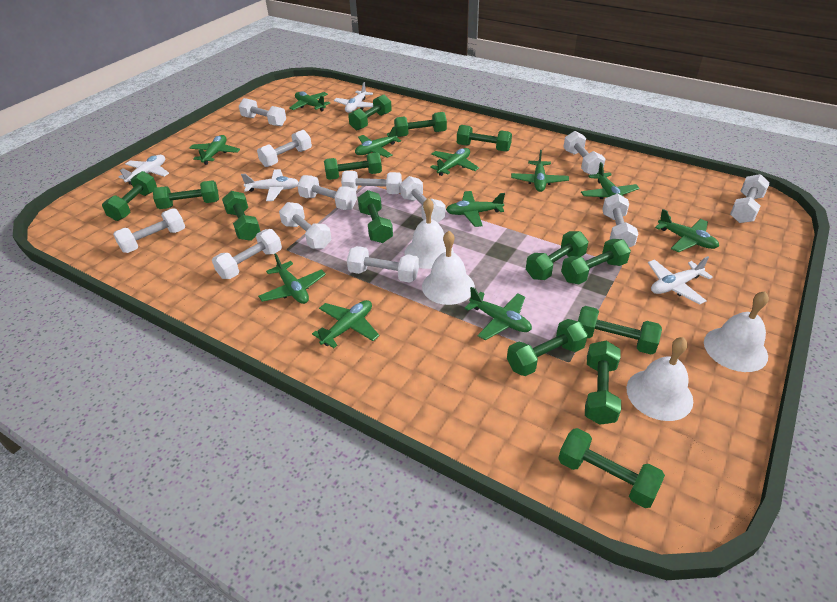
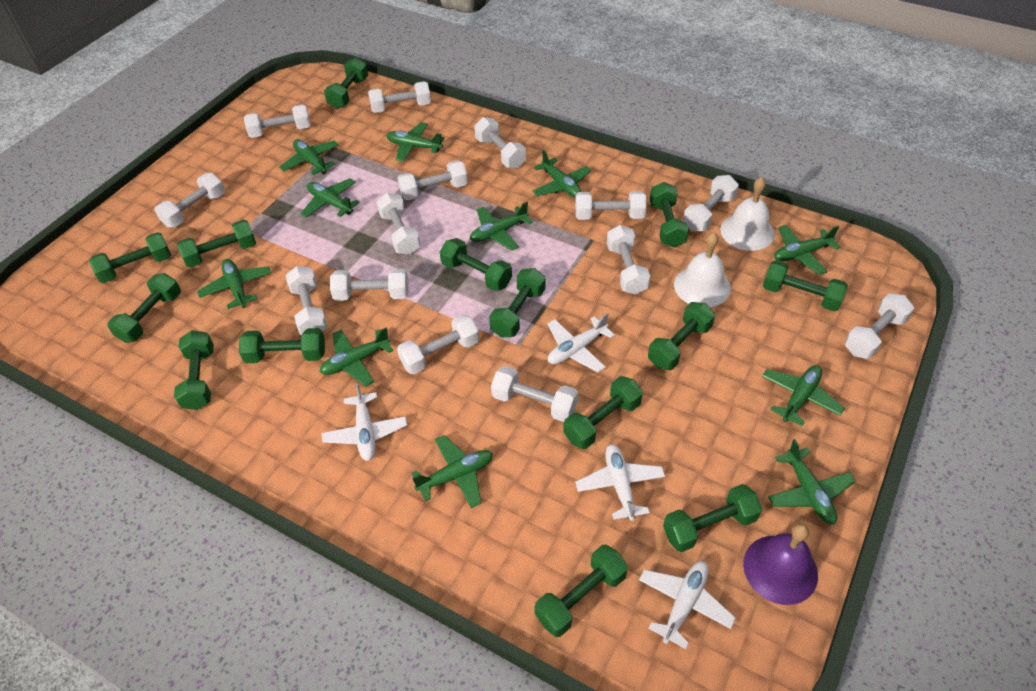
purple bell: 0 -> 1
white bell: 4 -> 2
white dumbbell: 12 -> 14

